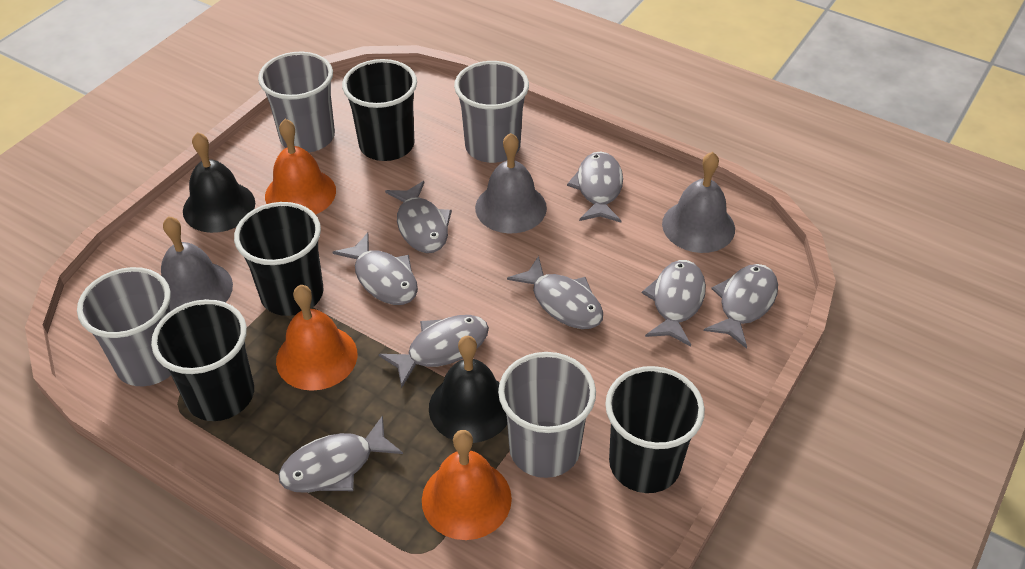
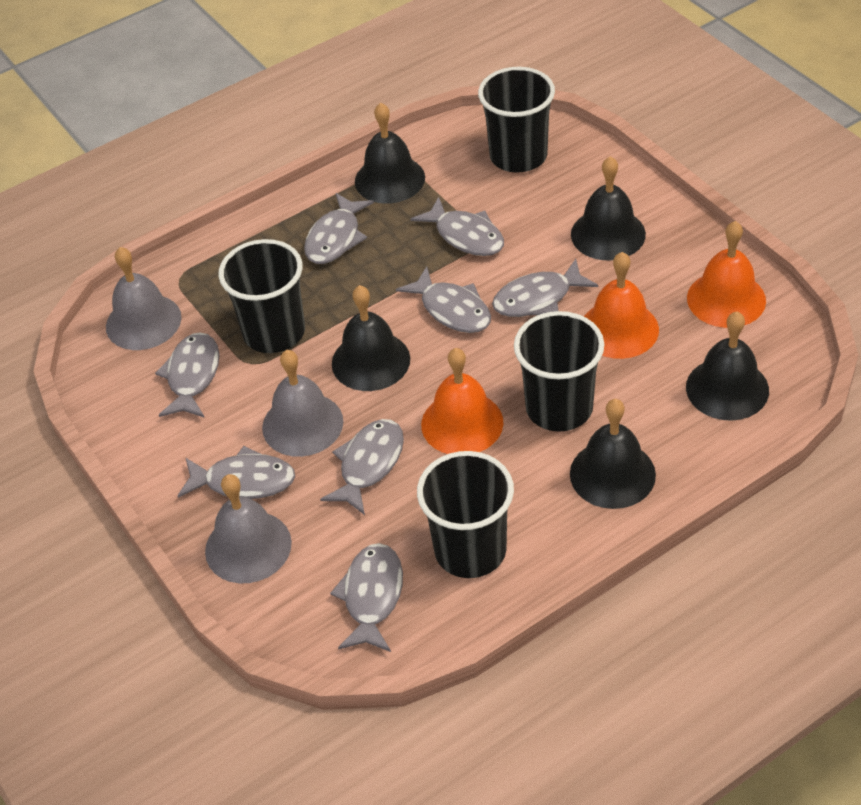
black bell: 2 -> 5
grey cup: 4 -> 0

